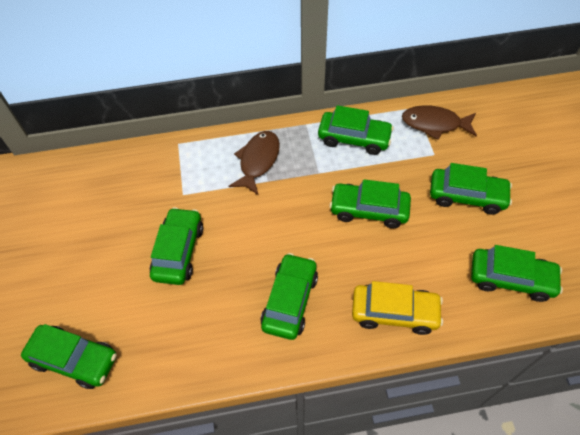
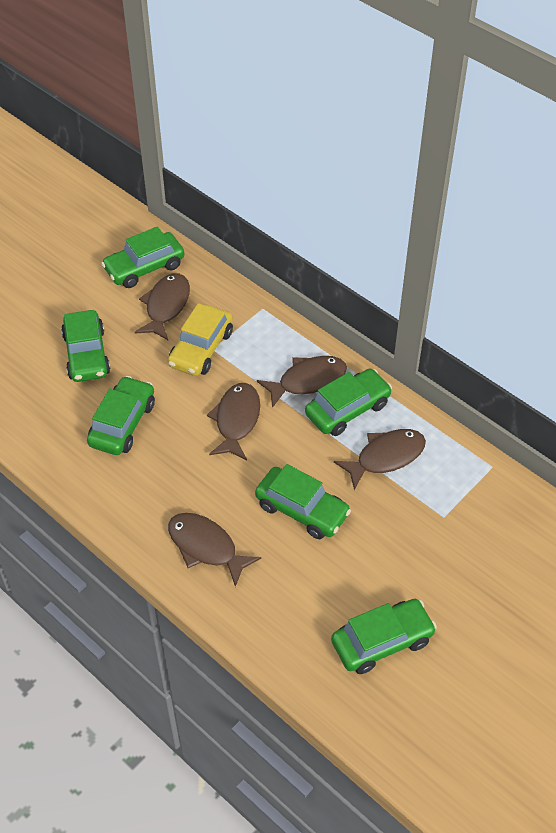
brown fish: 2 -> 5
green car: 7 -> 6

